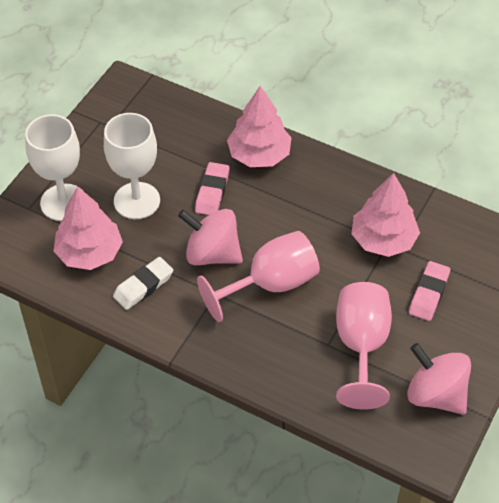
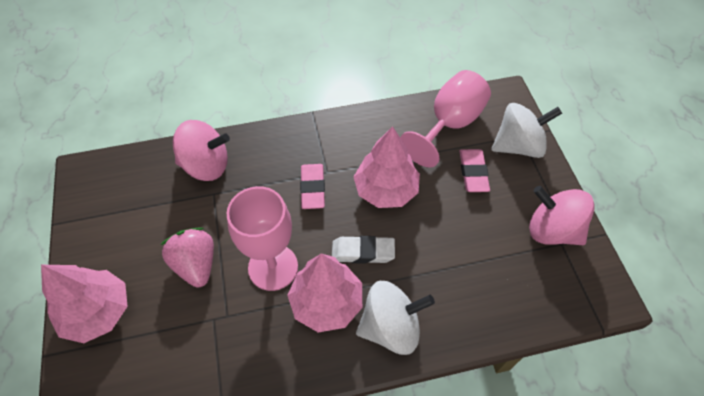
pink strawberry: 0 -> 1
white goblet: 2 -> 0
white spinning top: 0 -> 2

